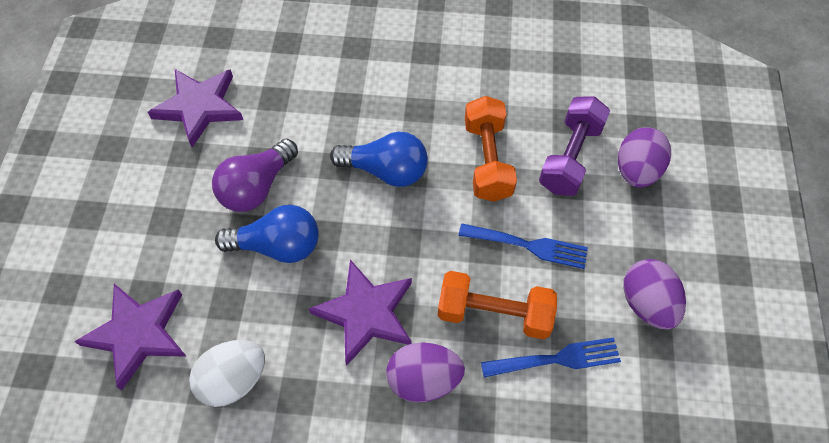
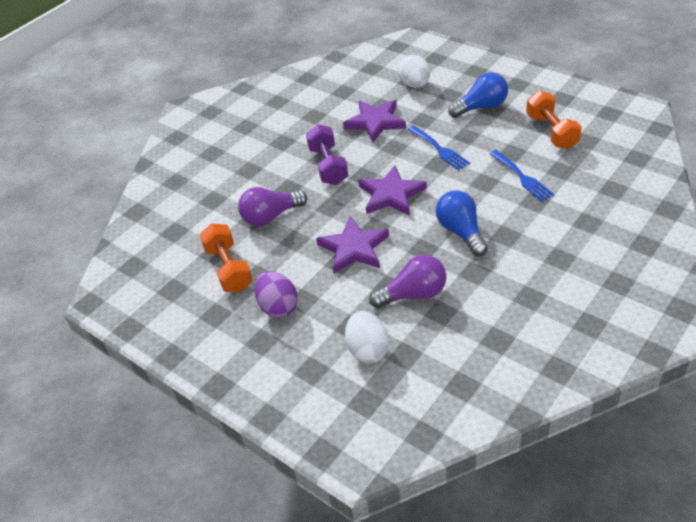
purple egg: 3 -> 1
purple light bulb: 1 -> 2
white egg: 1 -> 2

